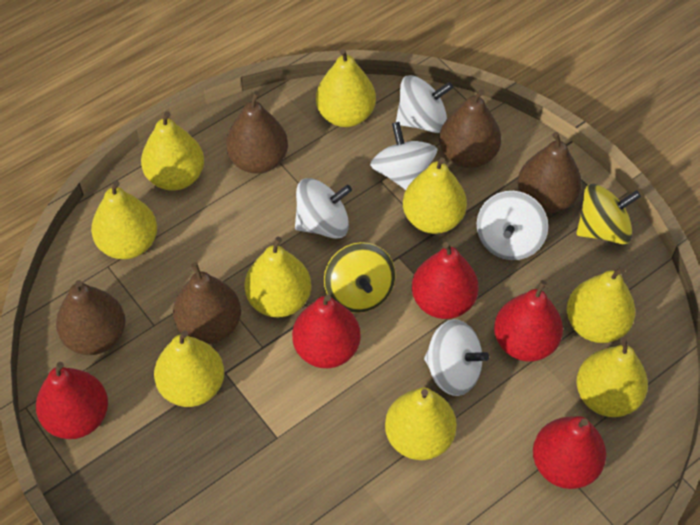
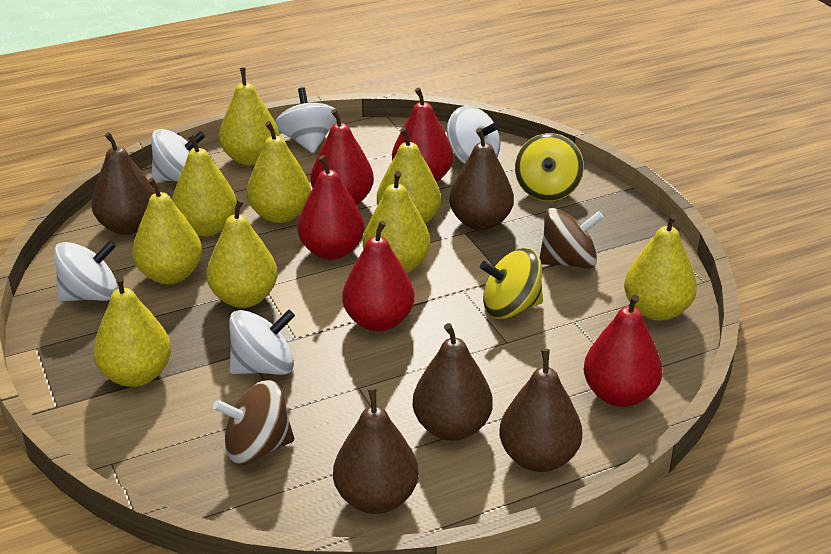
brown spinning top: 0 -> 2

